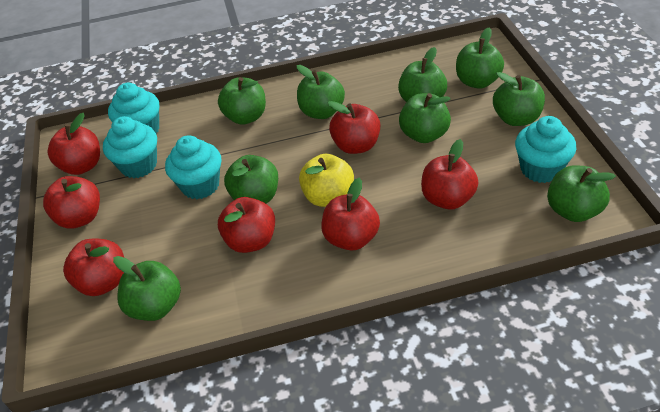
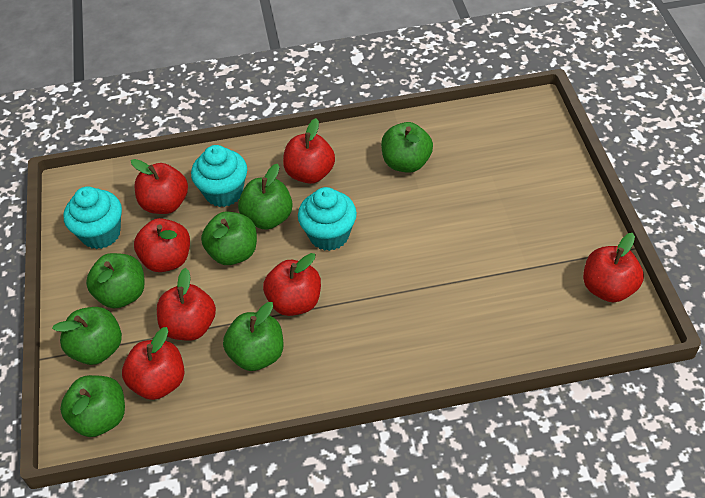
green apple: 9 -> 7
turquoise cupcake: 4 -> 3
yellow apple: 1 -> 0

